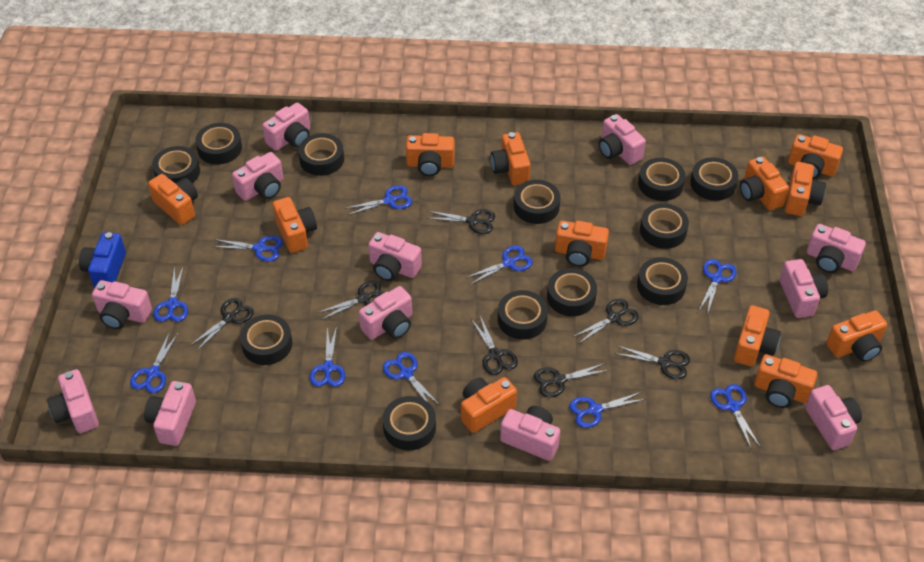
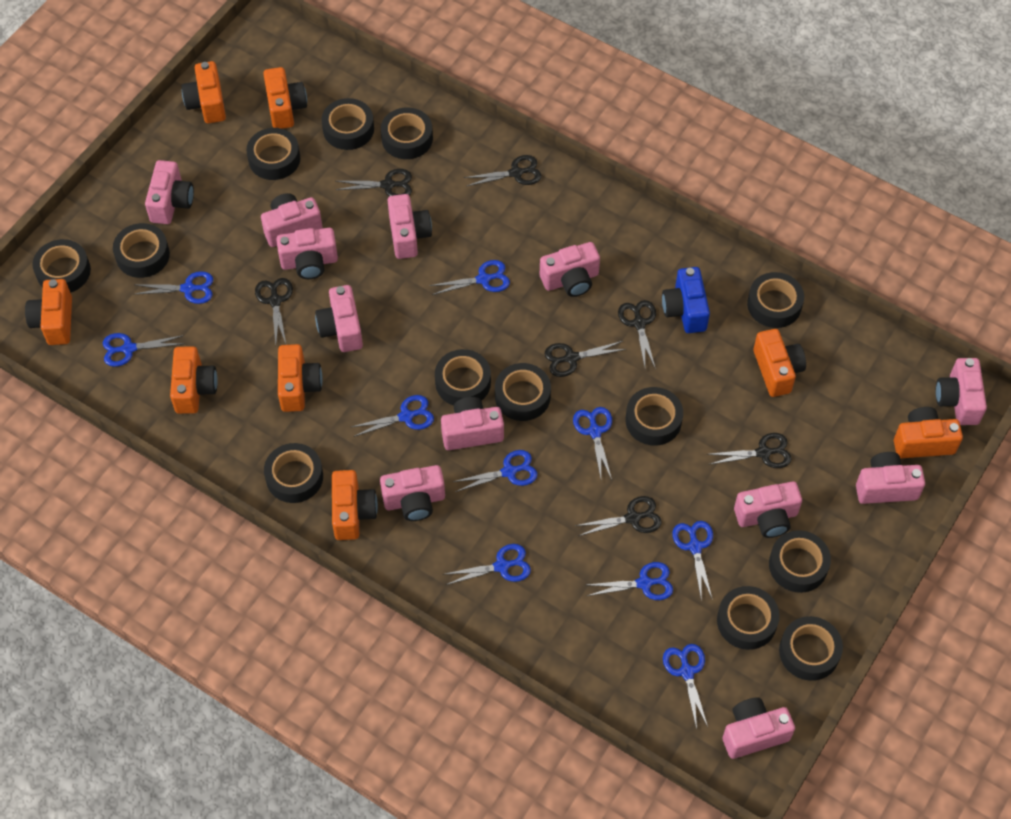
black tape: 12 -> 13
orange camera: 12 -> 8

